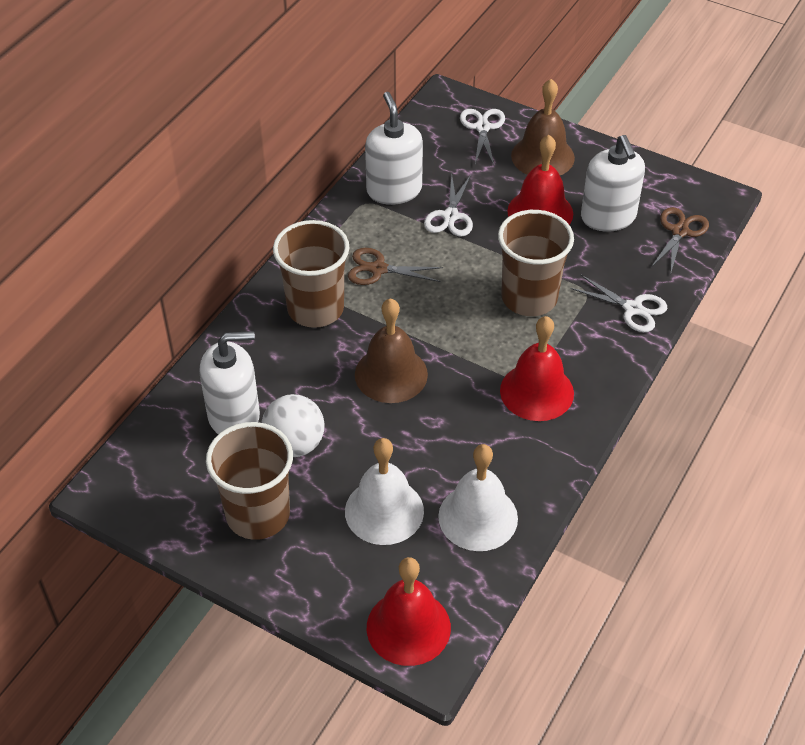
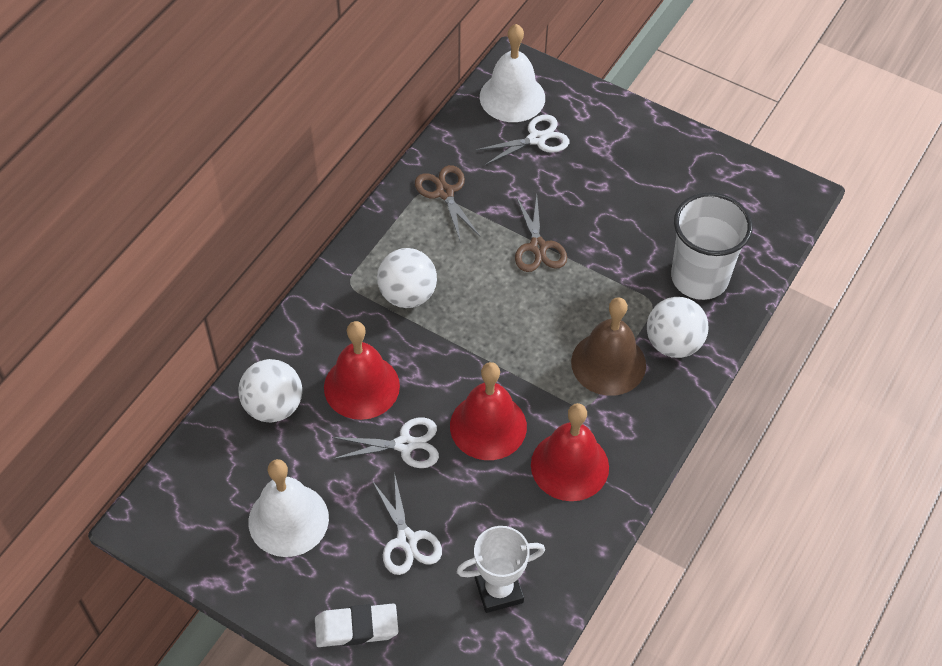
brown bell: 2 -> 1
brown cup: 3 -> 0
white ball: 1 -> 3
white cup: 0 -> 1
white eraser: 0 -> 1
white soap dispenser: 3 -> 0
white trophy: 0 -> 1

